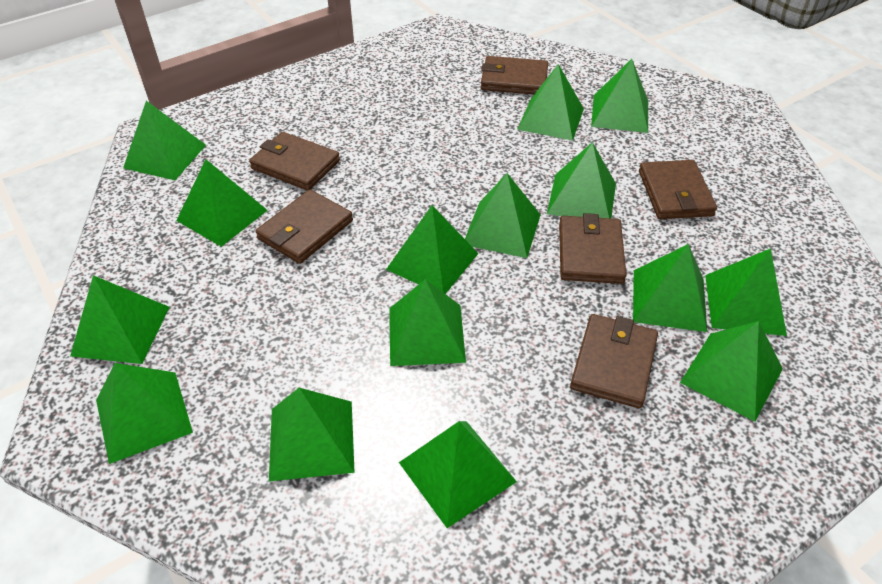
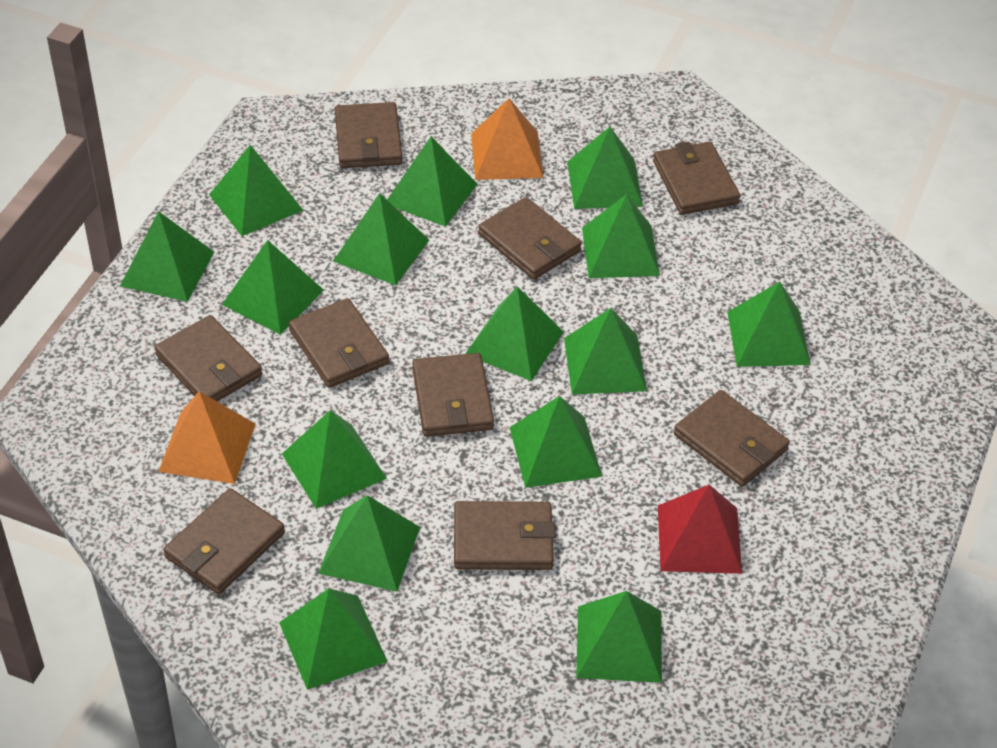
brown wallet: 6 -> 9
orange pyramid: 0 -> 2
red pyramid: 0 -> 1

